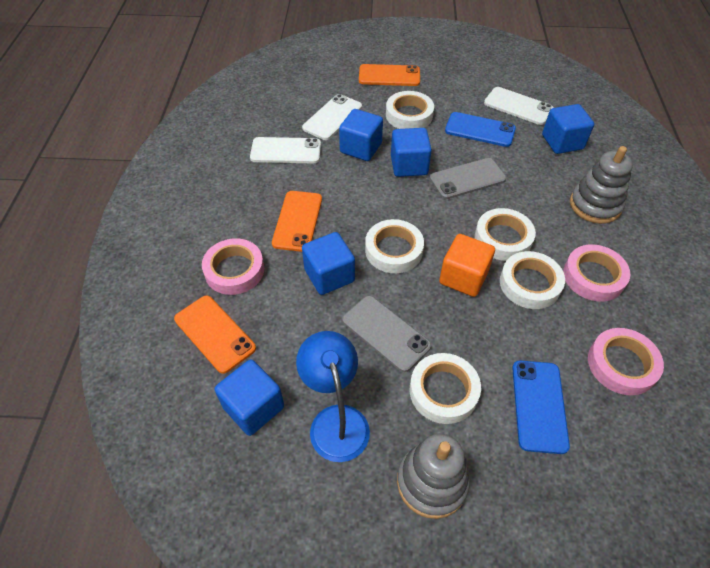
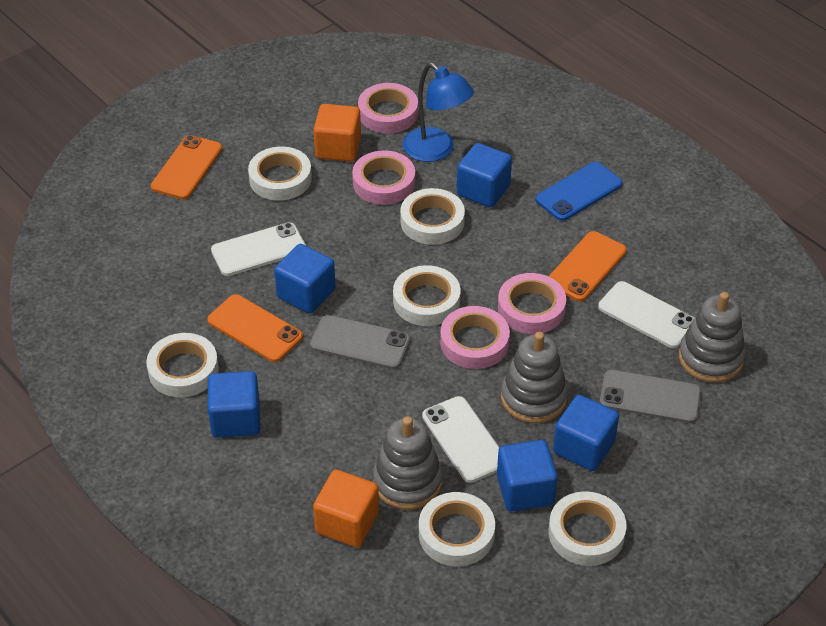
blue phone: 2 -> 1
grey stacking toy: 2 -> 3
orange cube: 1 -> 2
pink tape: 3 -> 4
white tape: 5 -> 6

